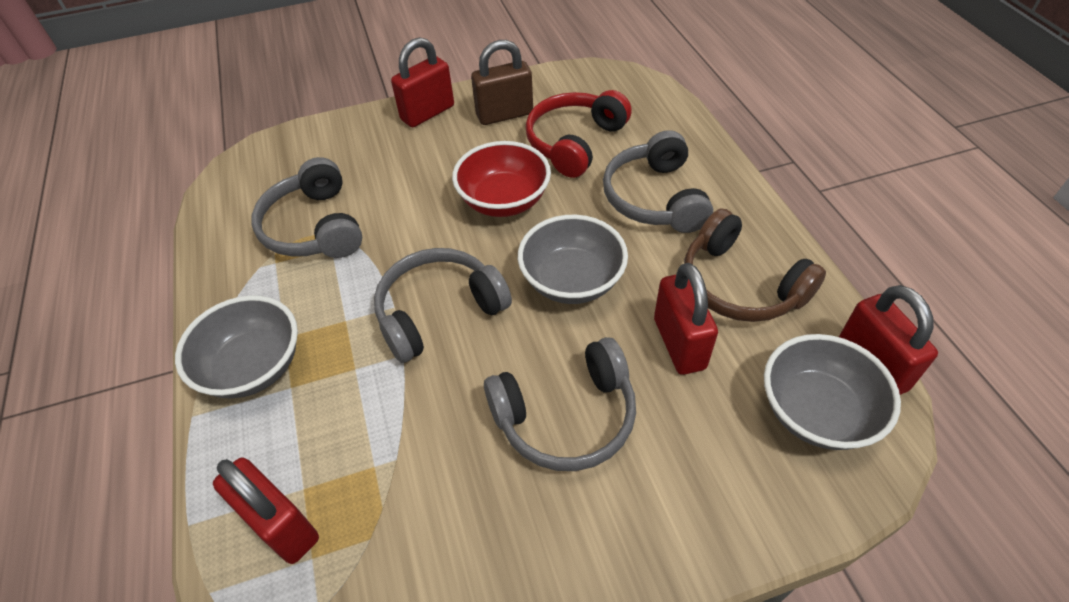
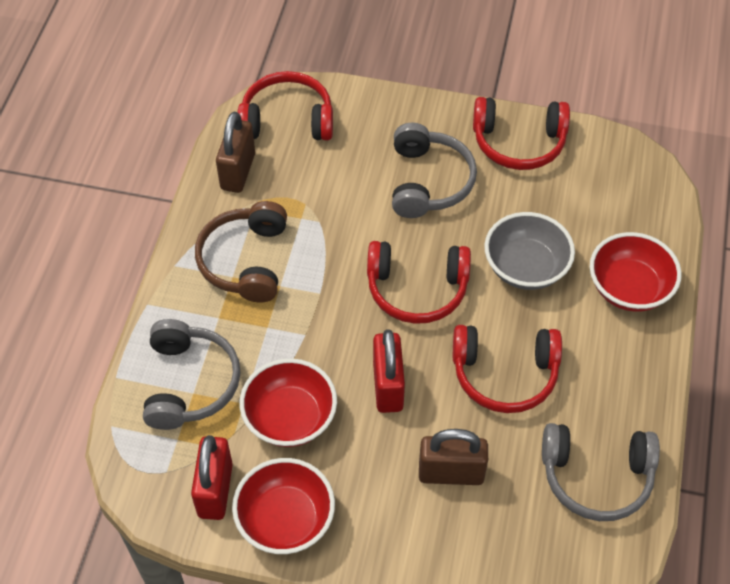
brown padlock: 1 -> 2
grey bowl: 3 -> 1
grey headphones: 4 -> 3
red bowl: 1 -> 3
red headphones: 1 -> 4
red padlock: 4 -> 2

